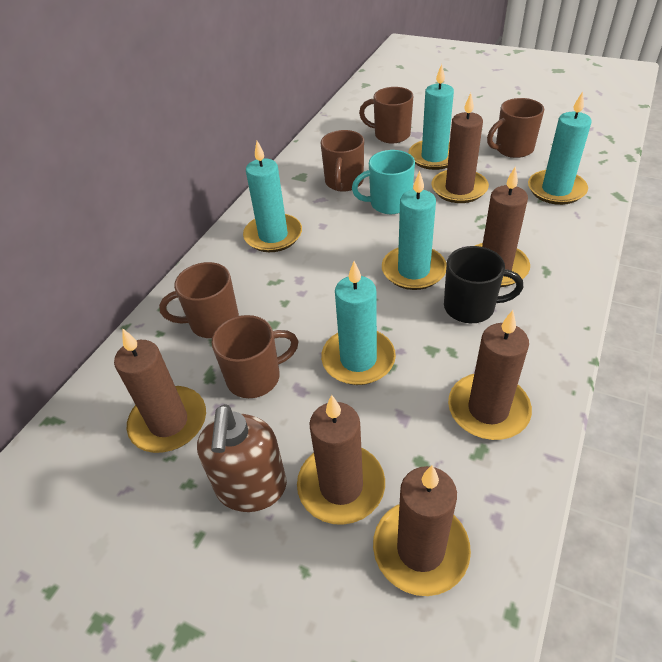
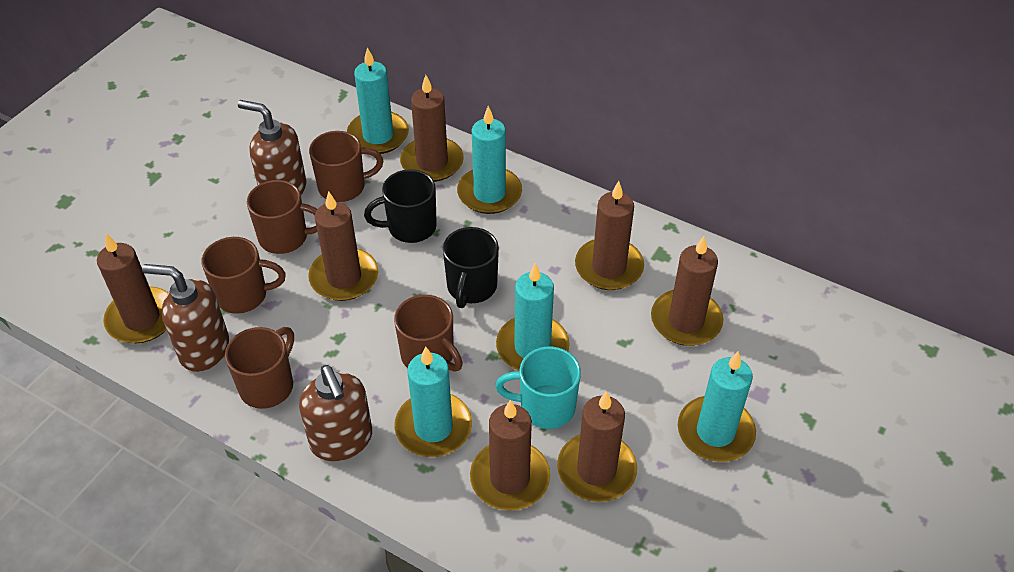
black mug: 1 -> 2
brown candle: 6 -> 7
brown soap dispenser: 1 -> 3

